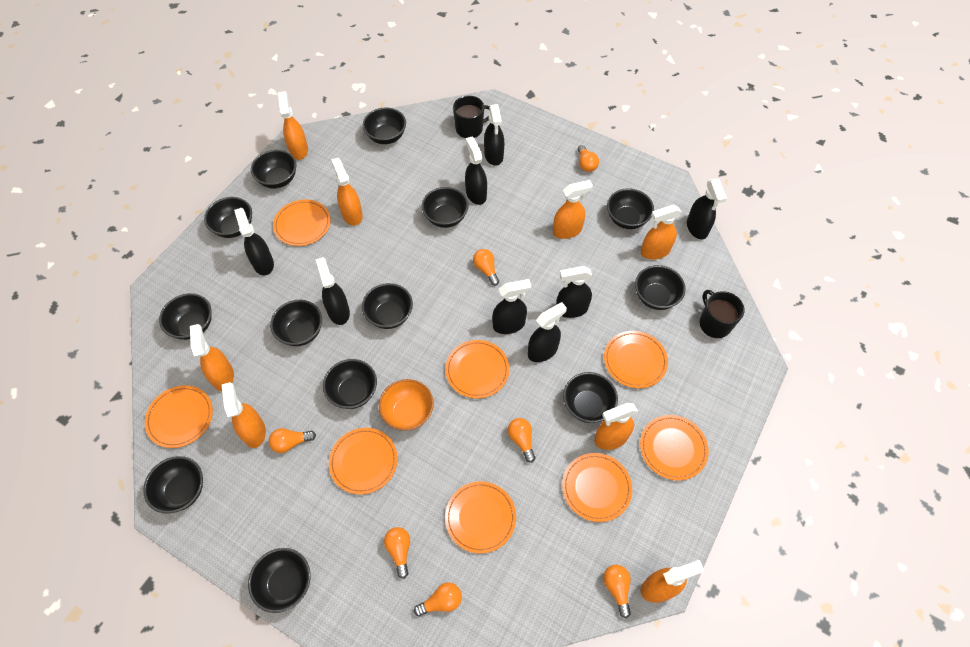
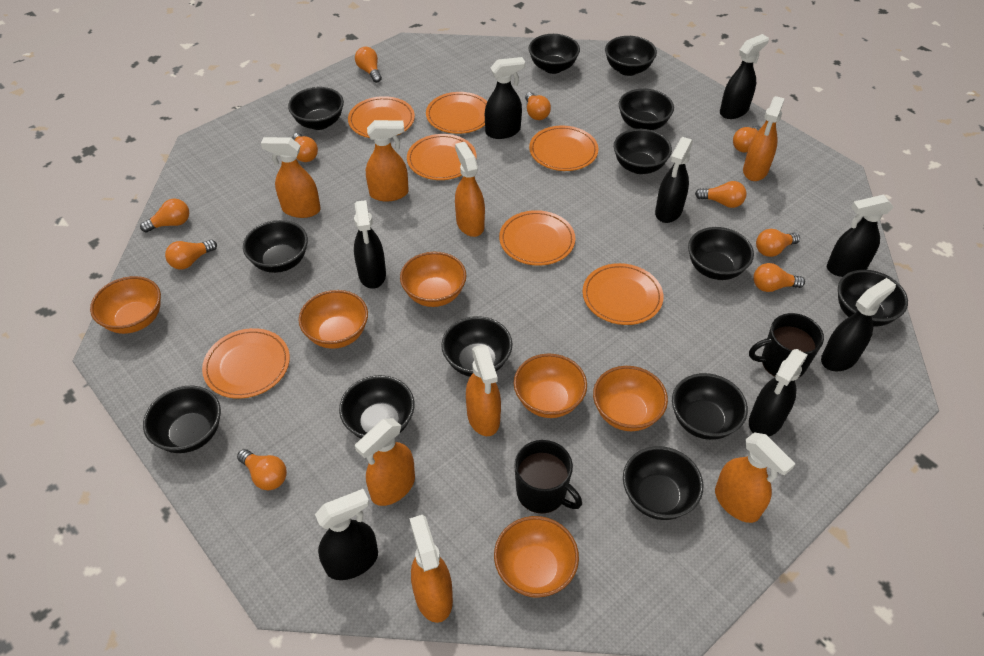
orange bowl: 1 -> 6
orange light bulb: 7 -> 10
orange plate: 8 -> 7

